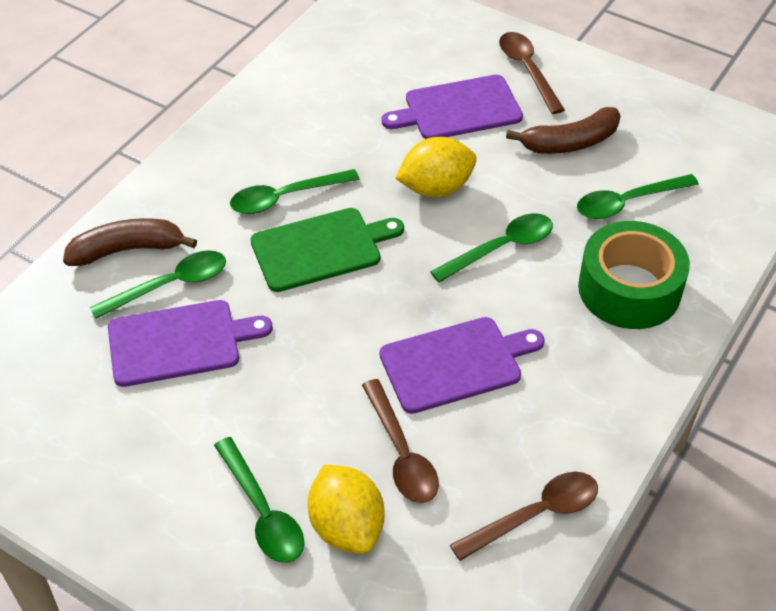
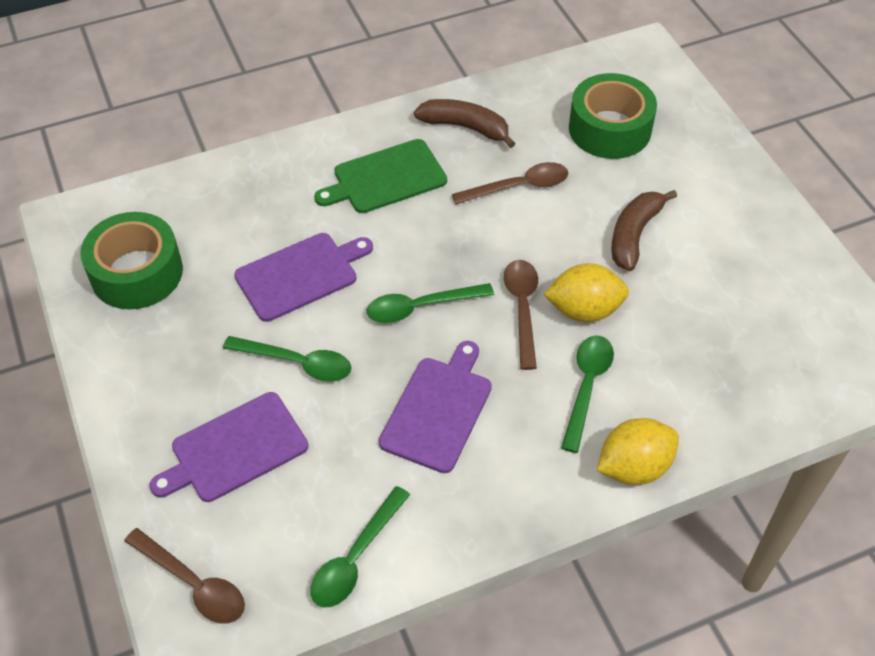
green spoon: 5 -> 4
green tape: 1 -> 2

